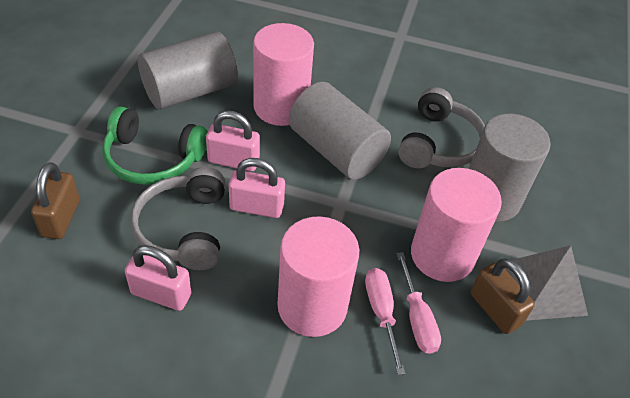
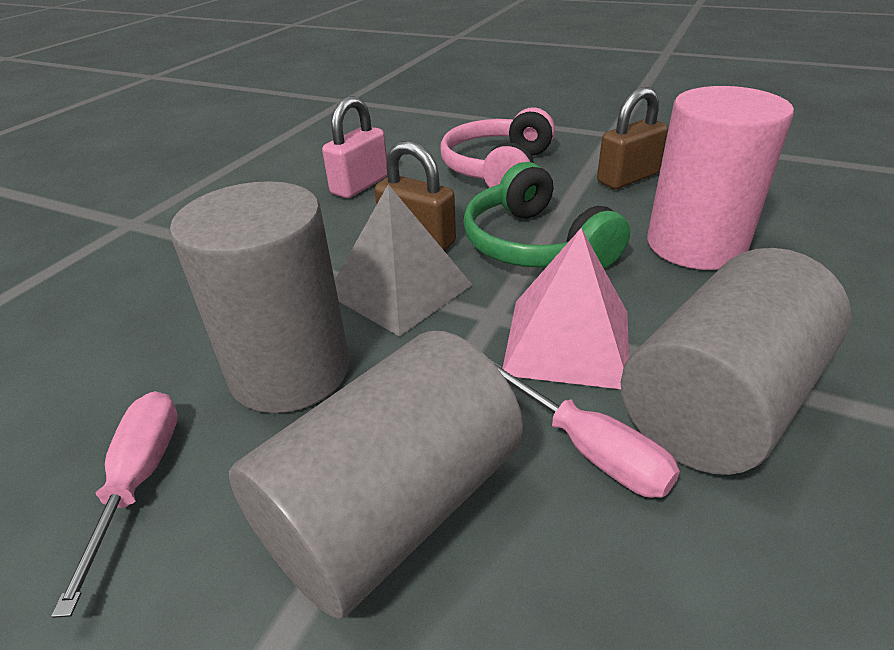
grey headphones: 2 -> 0
pink cylinder: 3 -> 1
pink headphones: 0 -> 1
pink padlock: 3 -> 1
pink pyramid: 0 -> 1

